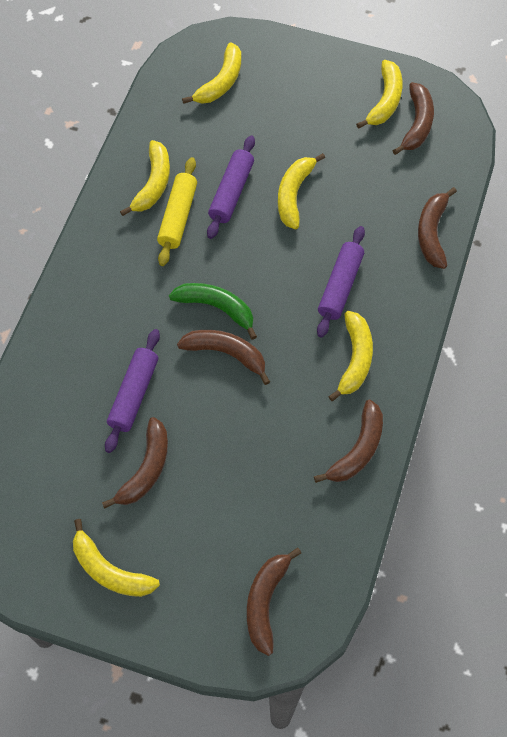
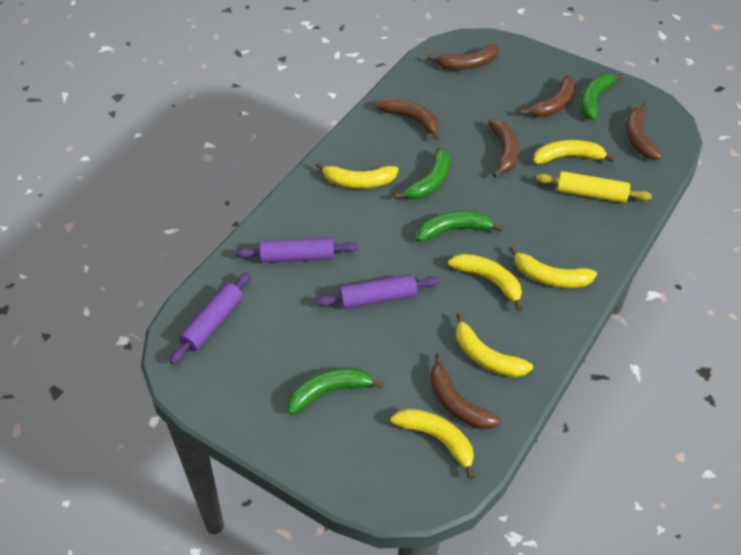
green banana: 1 -> 4

